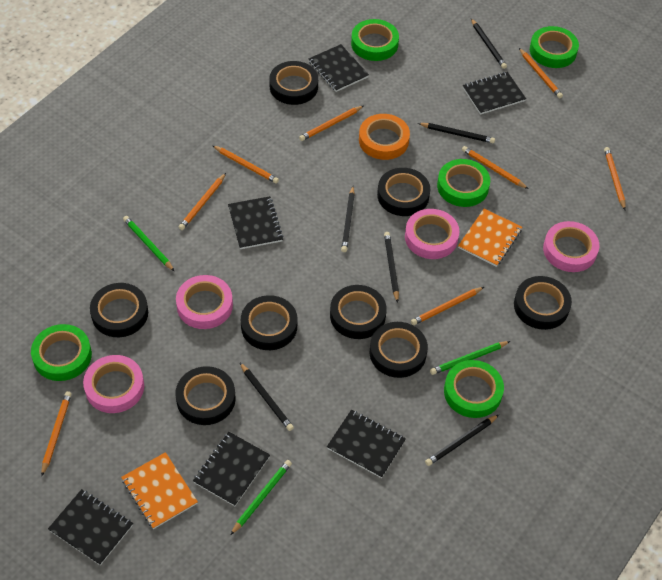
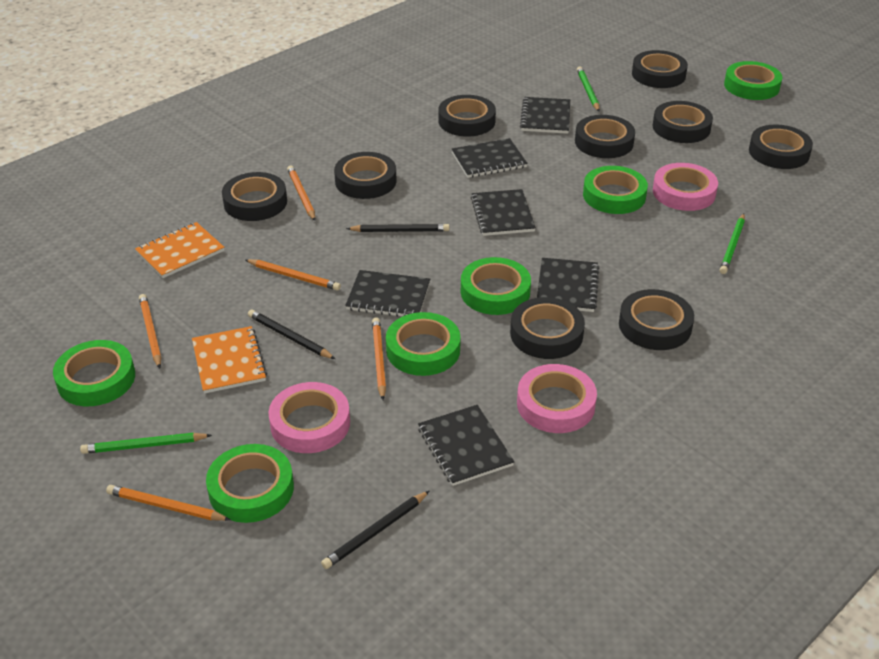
black pencil: 6 -> 3
black tape: 8 -> 9
green tape: 5 -> 6
orange pencil: 8 -> 5
orange tape: 1 -> 0
pink tape: 4 -> 3

